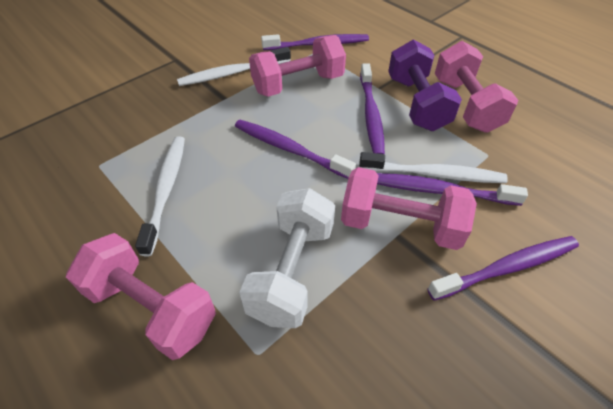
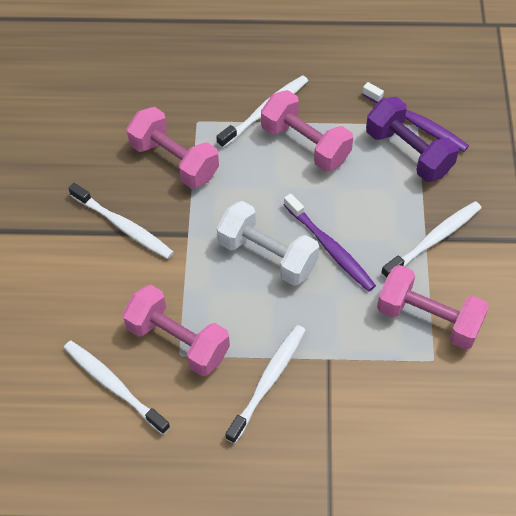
purple toothbrush: 5 -> 2
white toothbrush: 3 -> 5

